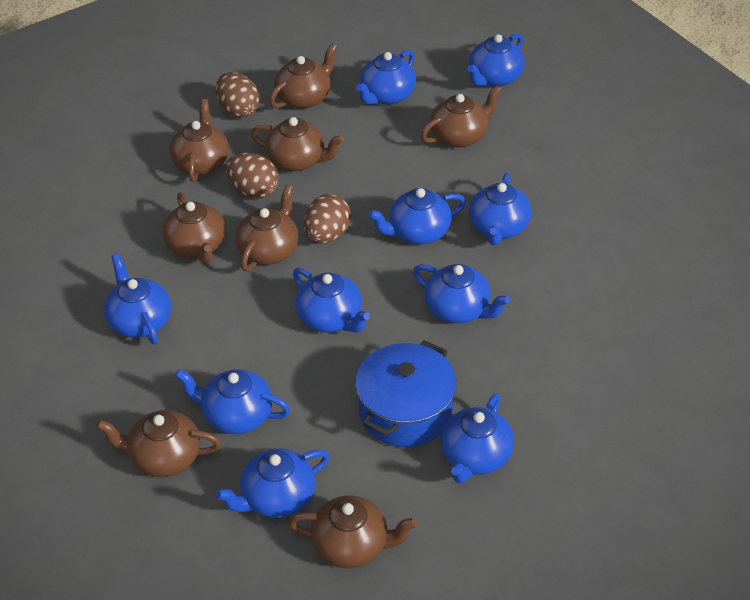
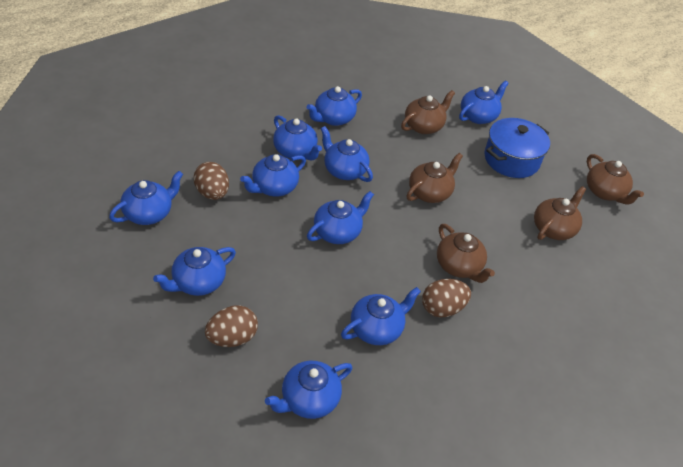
brown teapot: 8 -> 5

